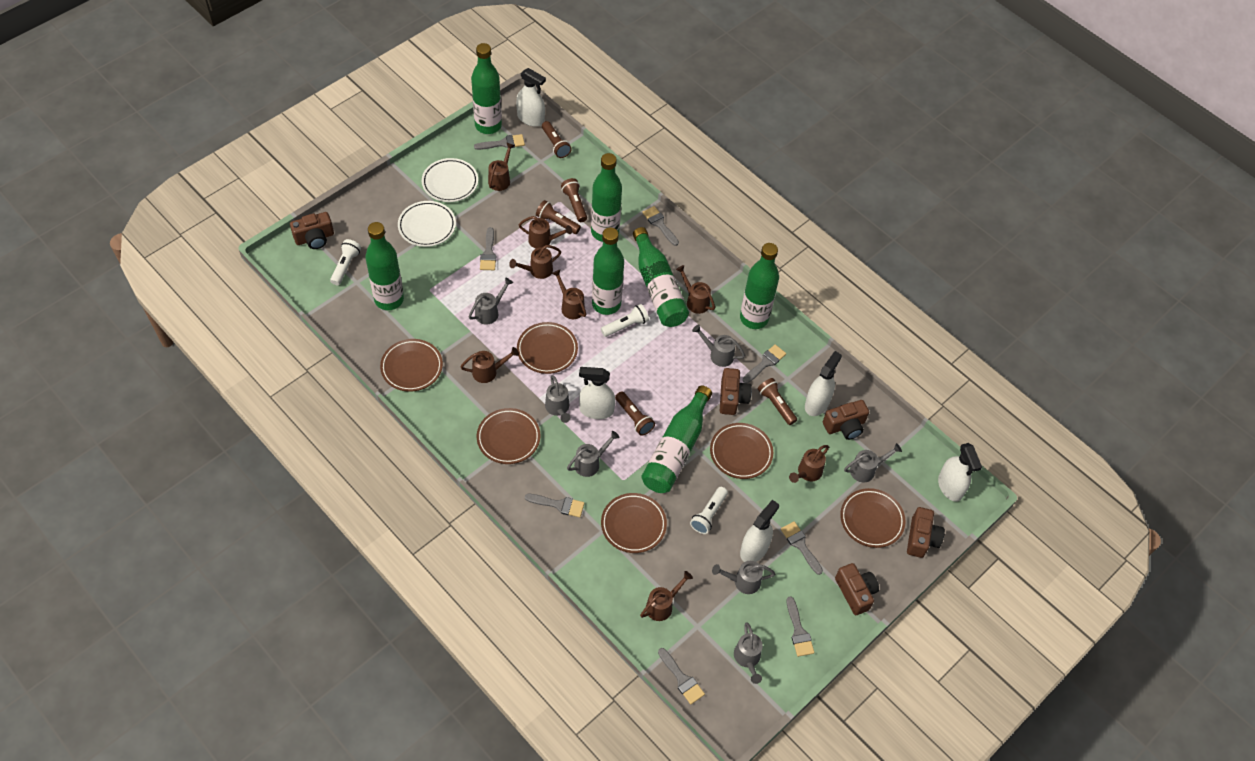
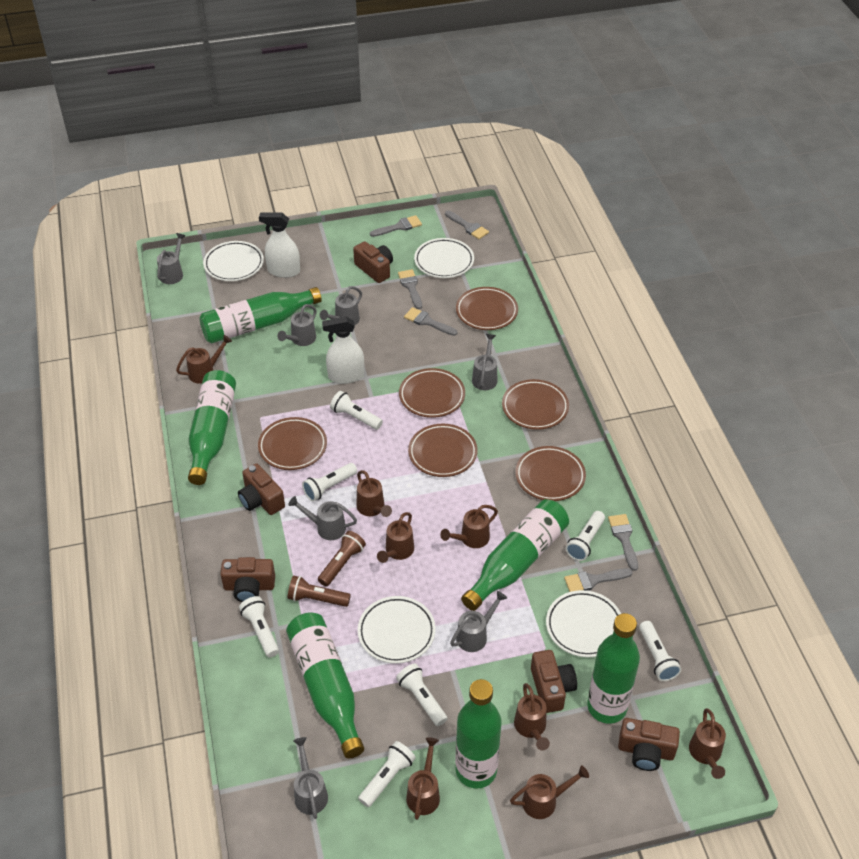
brown flashlight: 5 -> 2
green bottle: 7 -> 6
grey brush: 8 -> 6
white flashlight: 3 -> 7
white plate: 2 -> 4
white spray bottle: 5 -> 2

